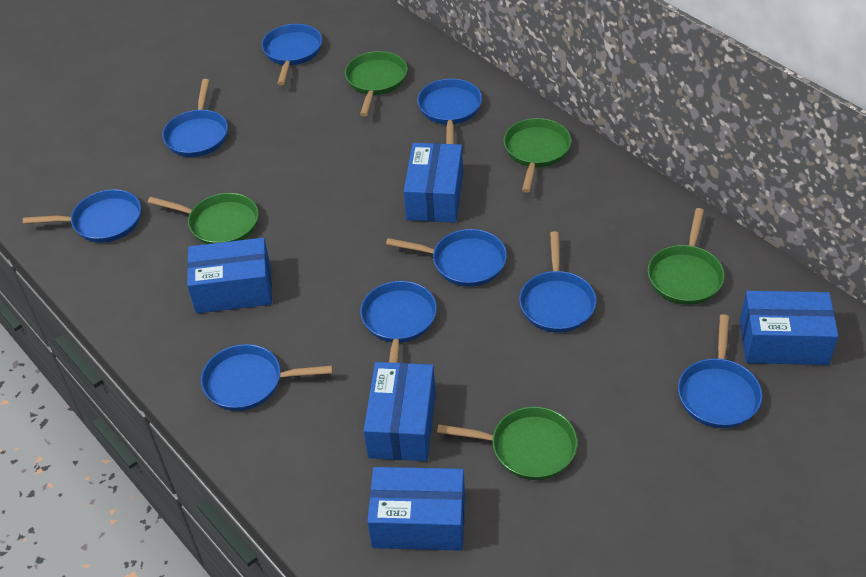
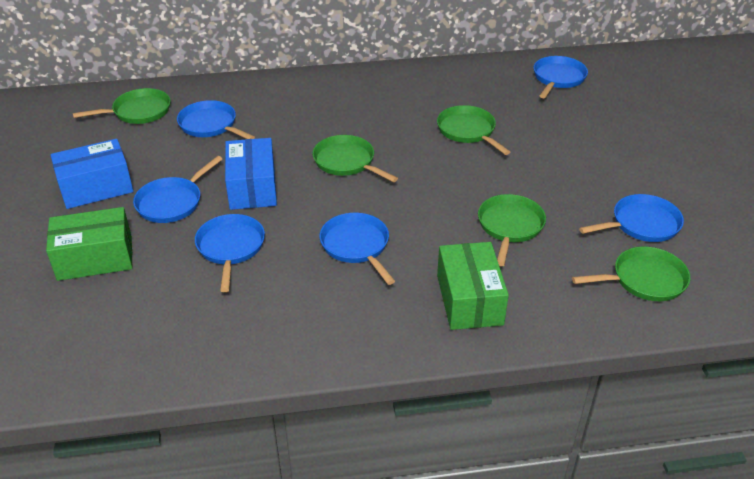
blue box: 5 -> 2
blue pan: 9 -> 6
green box: 0 -> 2

